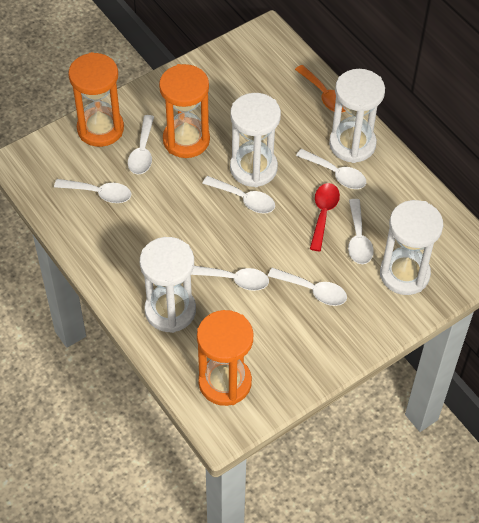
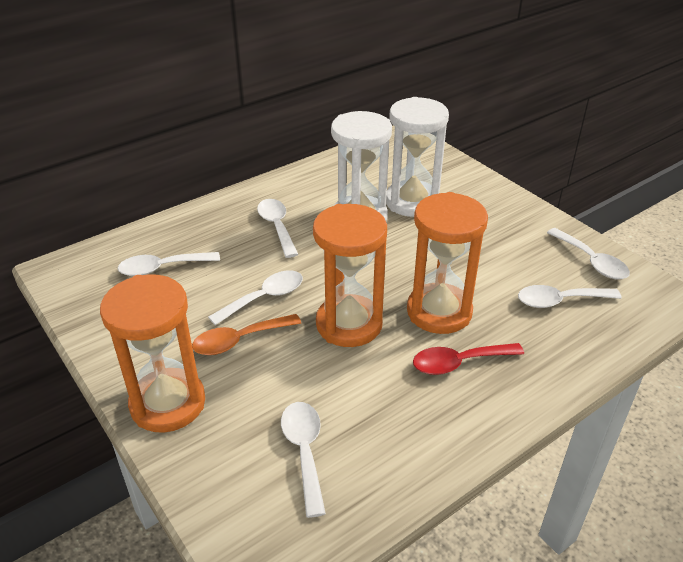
white hourglass: 4 -> 2
white spoon: 7 -> 6

